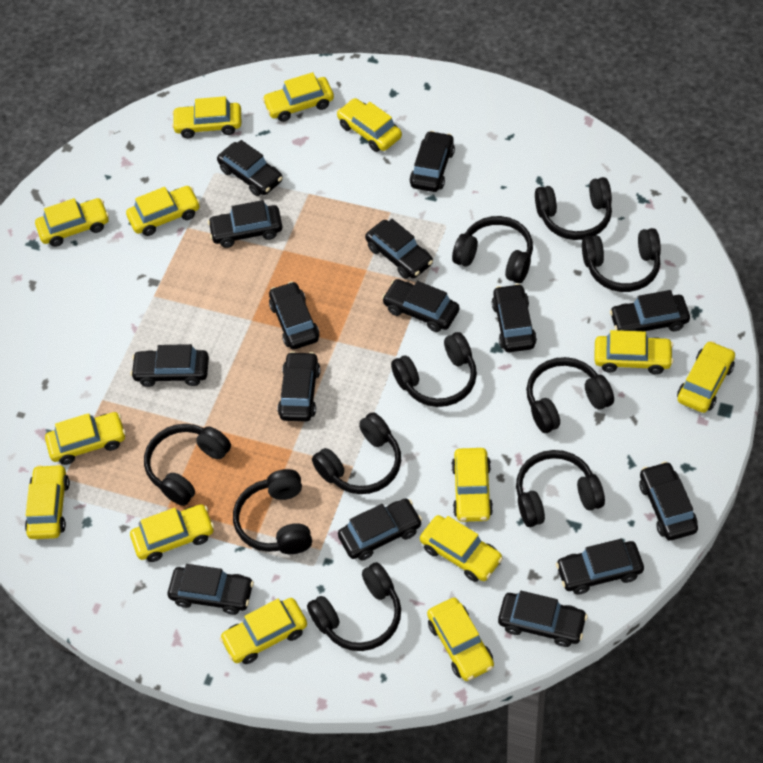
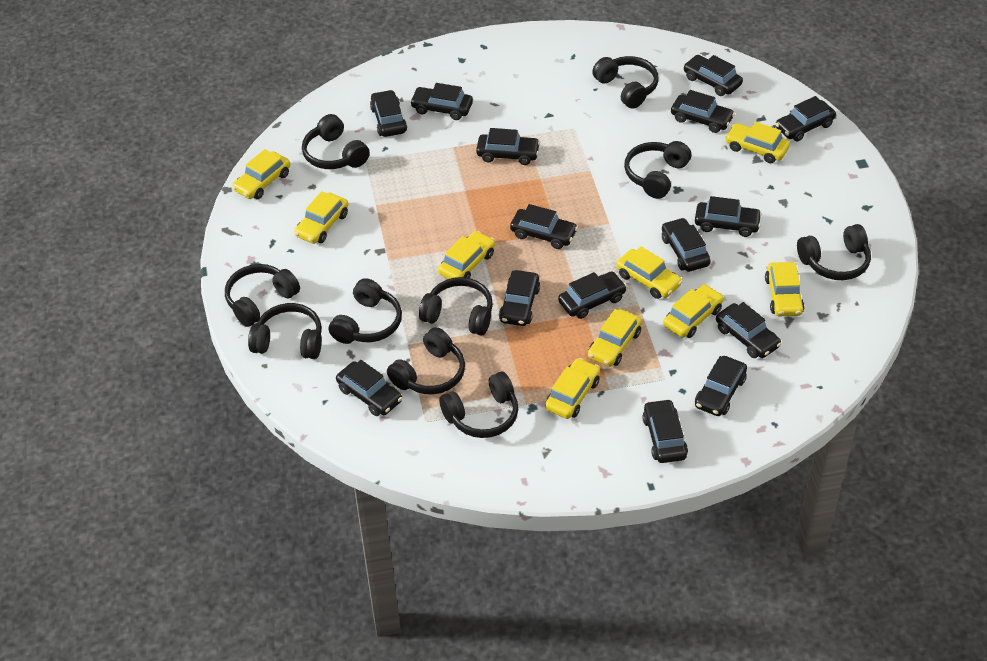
yellow car: 14 -> 9

